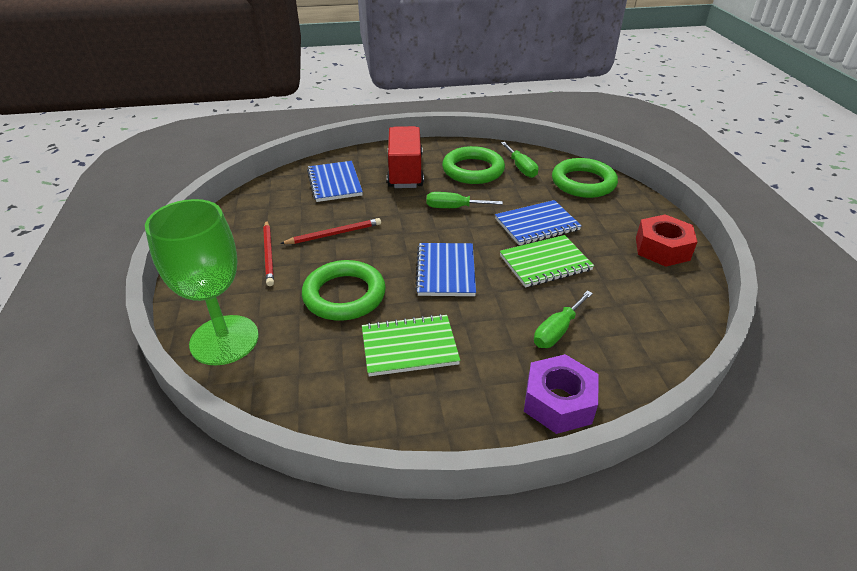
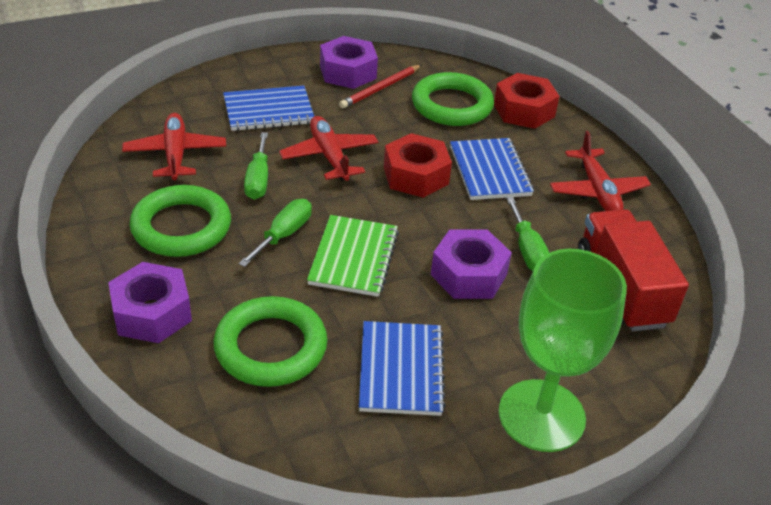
green notebook: 2 -> 1
purple nut: 1 -> 3
red nut: 1 -> 2
red pencil: 2 -> 1
red plane: 0 -> 3

